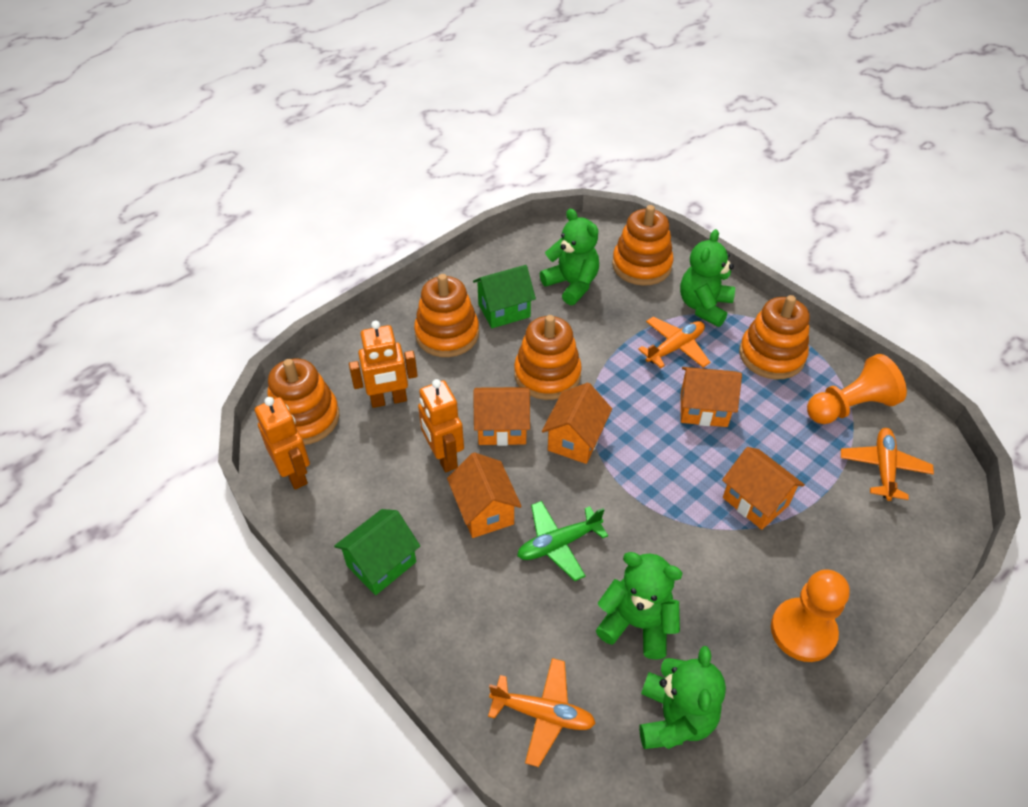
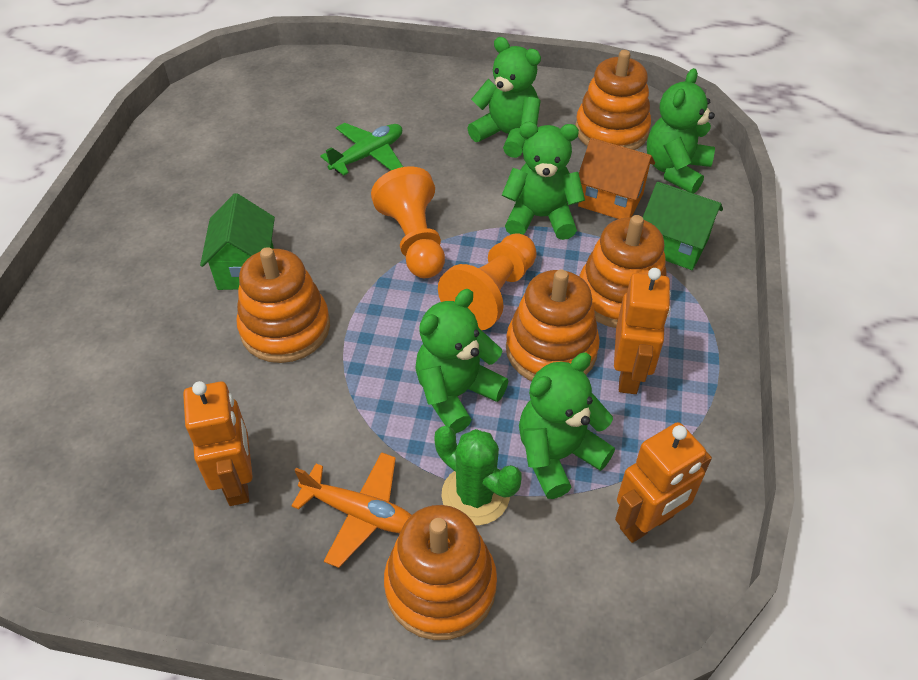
green cactus: 0 -> 1
green teddy bear: 4 -> 5
orange house: 5 -> 1
orange plane: 3 -> 1

